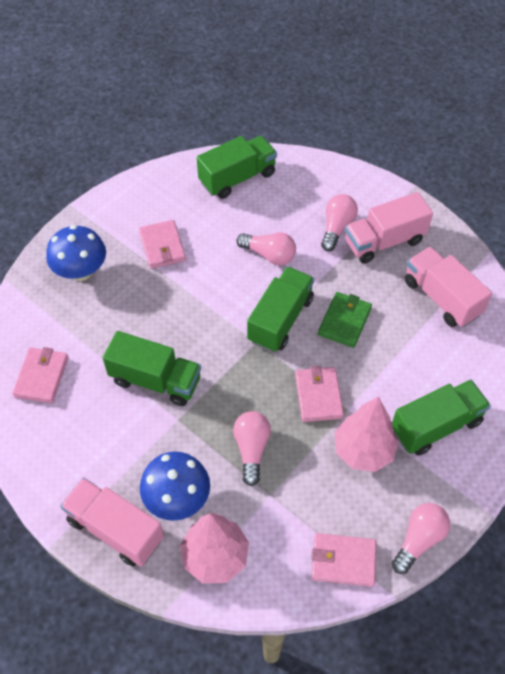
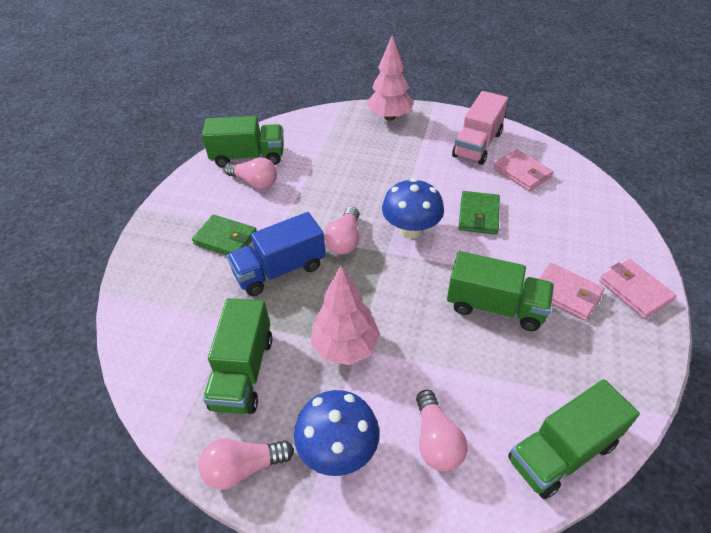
blue truck: 0 -> 1
green wallet: 1 -> 2
pink truck: 3 -> 1
pink wallet: 4 -> 3

